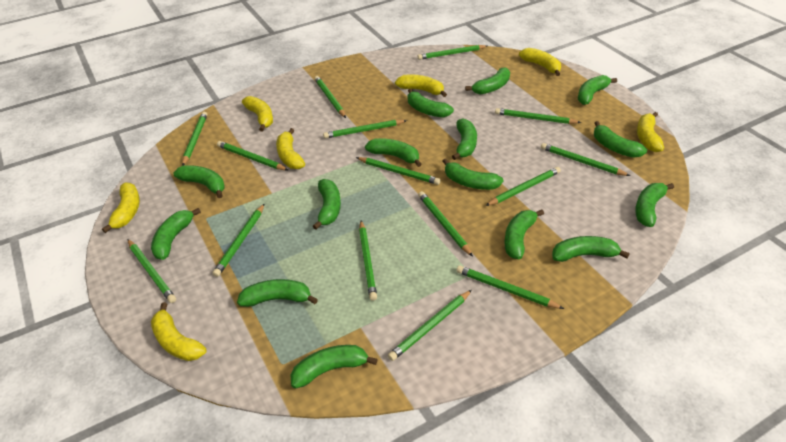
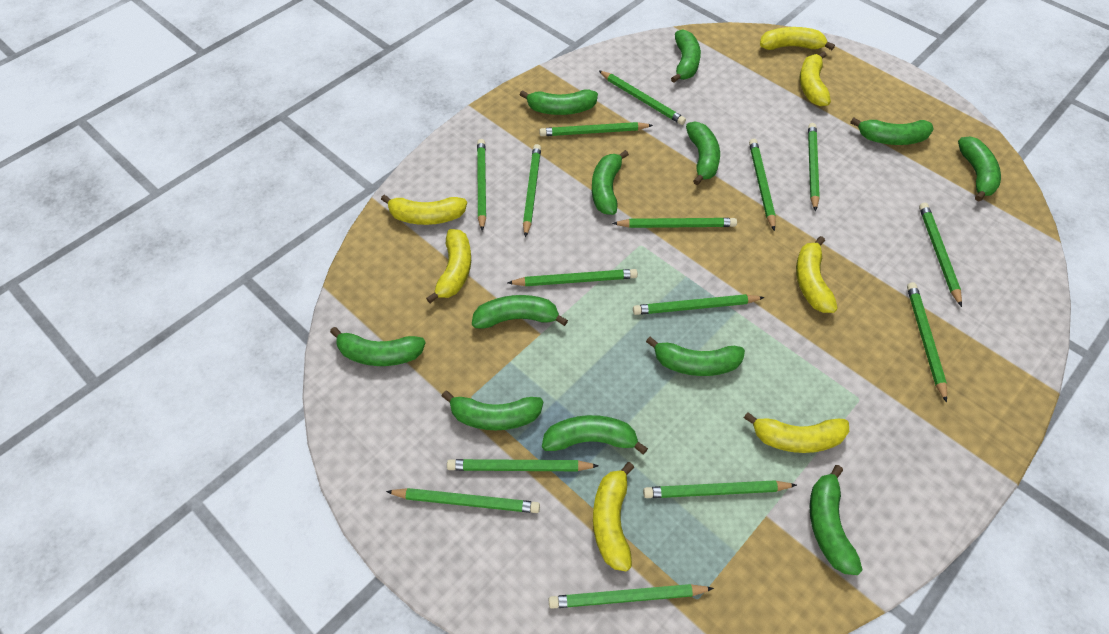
green banana: 15 -> 12

